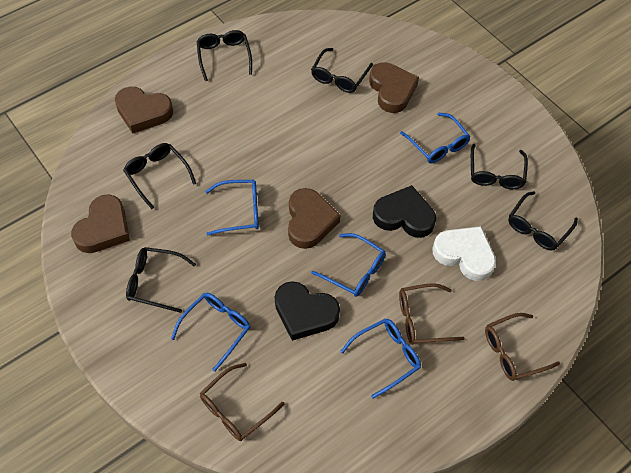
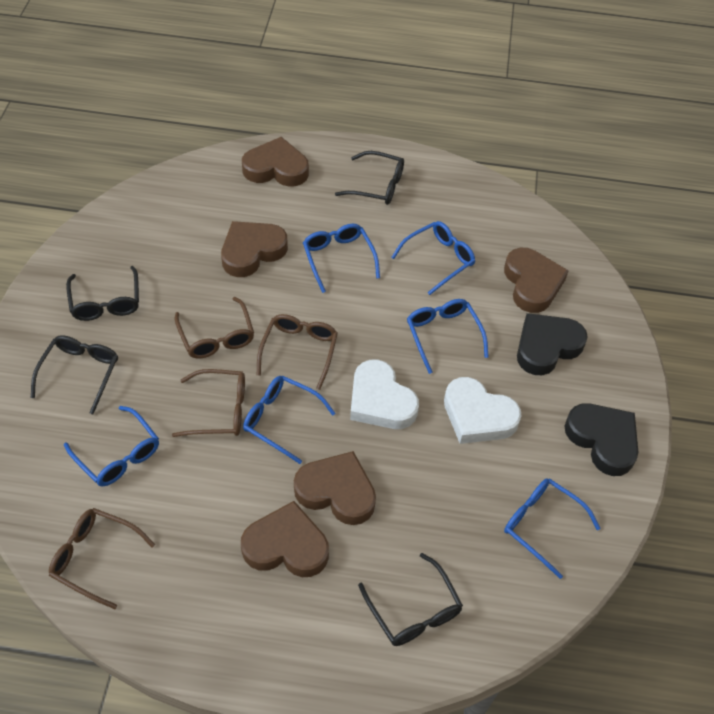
black glasses: 6 -> 4
blue glasses: 5 -> 6
brown glasses: 3 -> 4
brown heart: 4 -> 5
white heart: 1 -> 2

